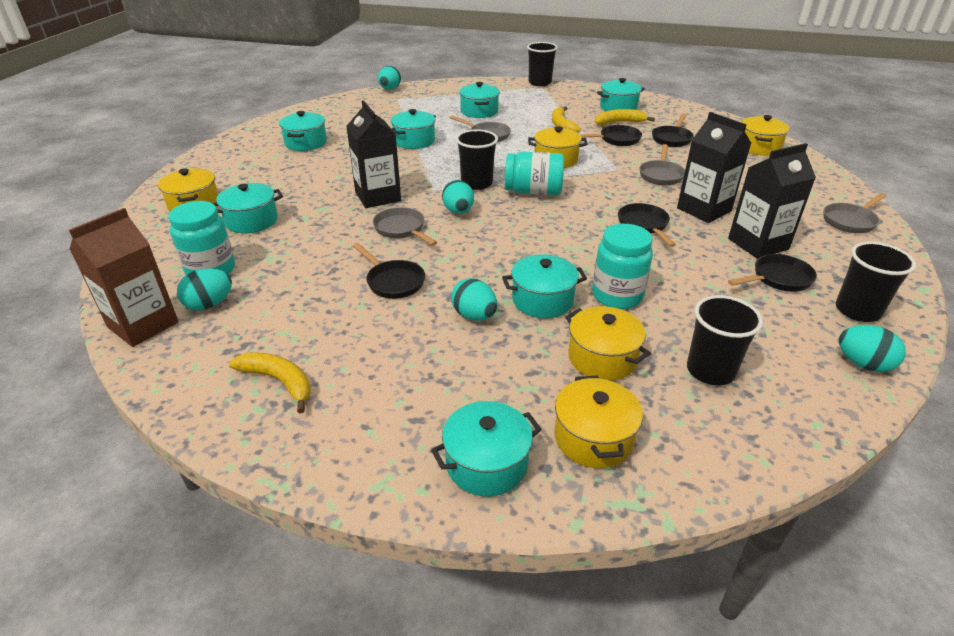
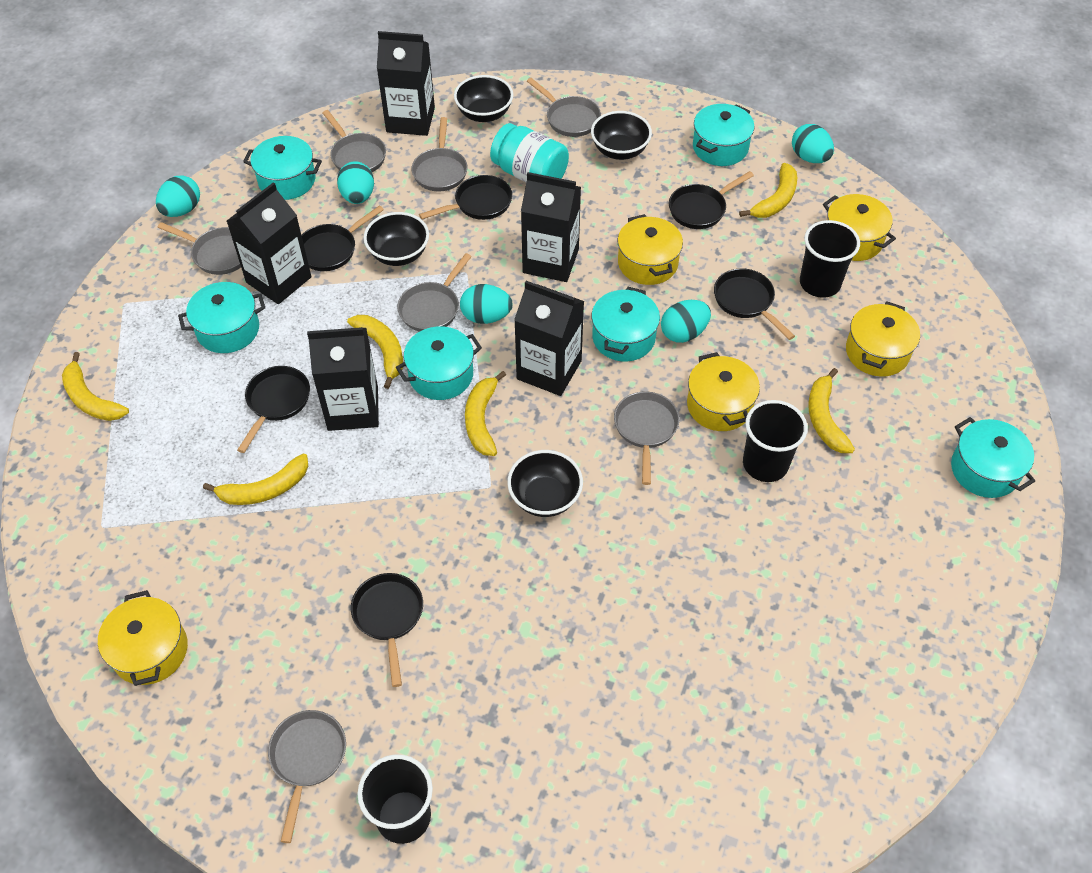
black bowl: 0 -> 4
black carton: 3 -> 5
black cup: 4 -> 3
black pan: 5 -> 6
brown carton: 1 -> 0
grey pan: 4 -> 7
turquoise jar: 3 -> 1
turquoise pot: 7 -> 6
yellow banana: 3 -> 6

